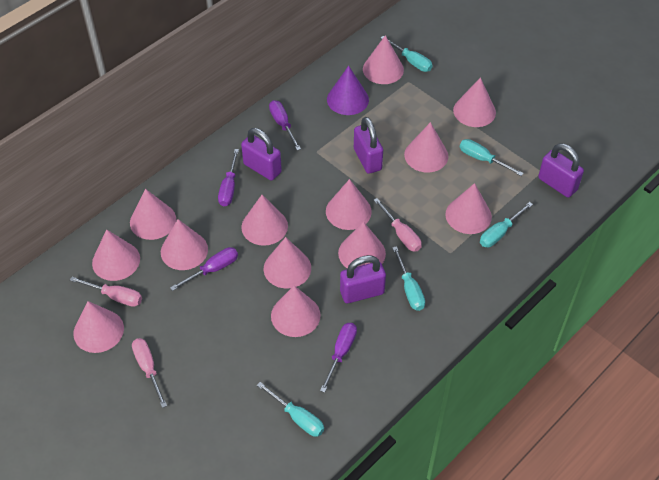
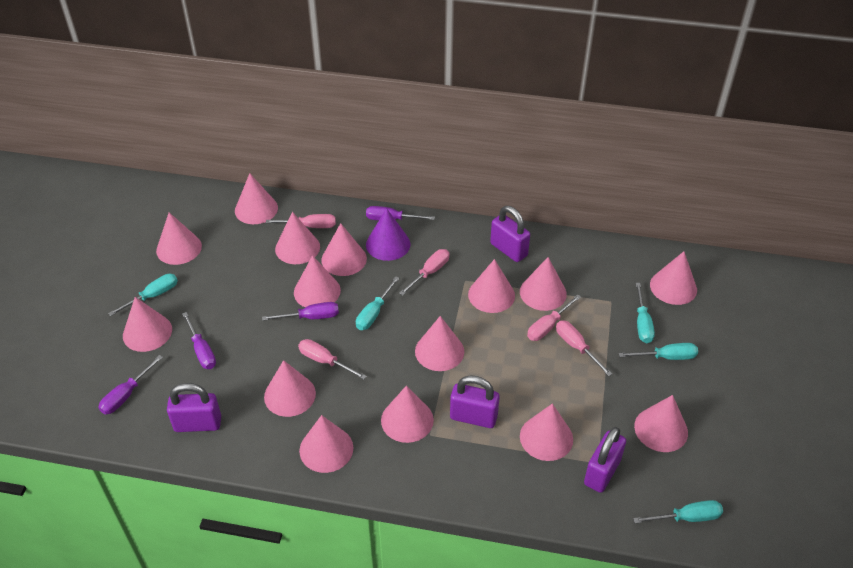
pink cone: 13 -> 15
pink screwdriver: 3 -> 5

